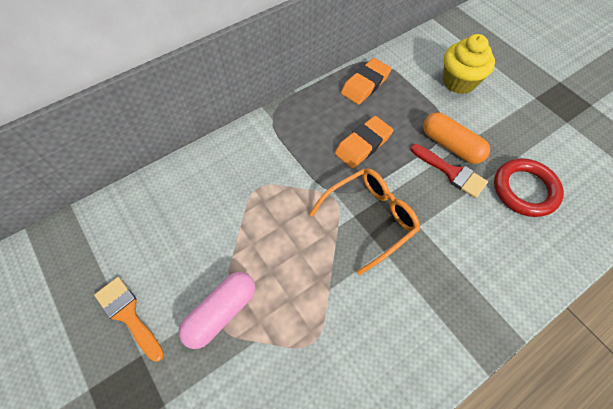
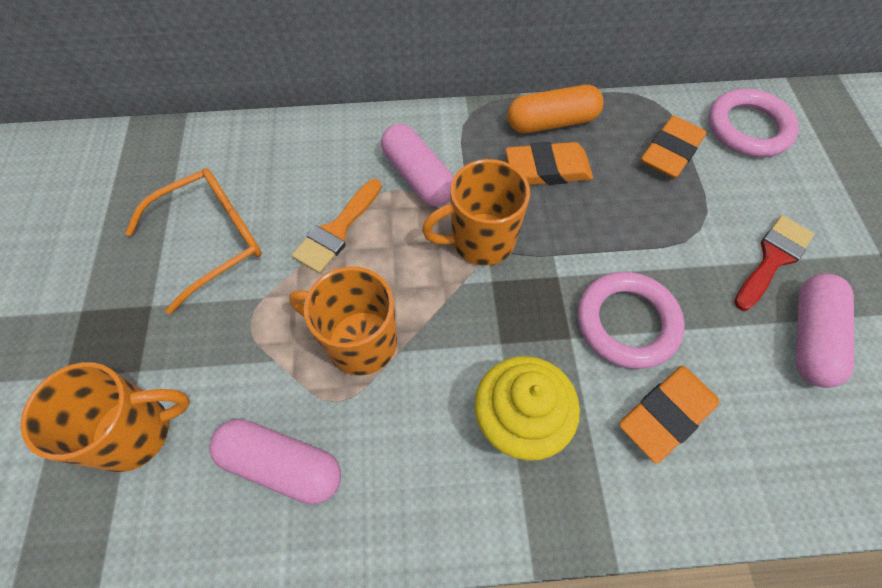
orange eraser: 2 -> 3
orange mug: 0 -> 3
pink capsule: 1 -> 3
pink ring: 0 -> 2
red ring: 1 -> 0

